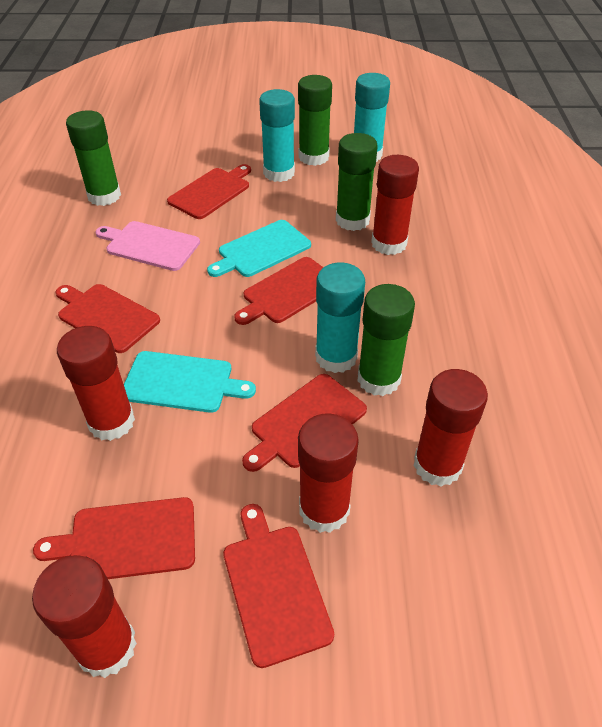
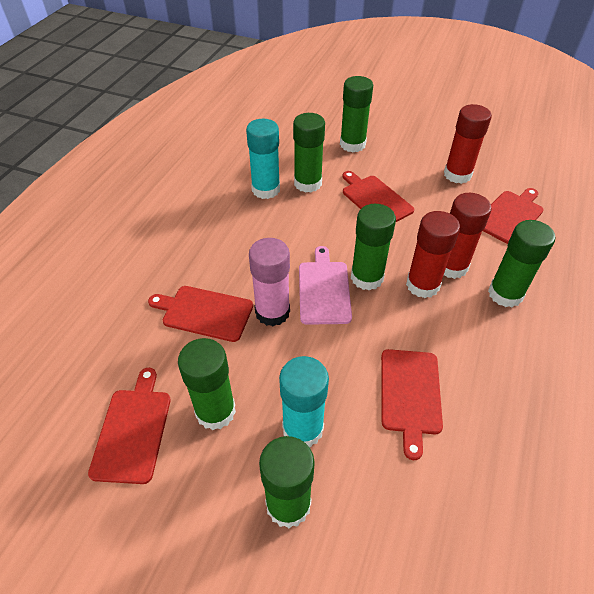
green glue stick: 4 -> 6
pink glue stick: 0 -> 1
red cutting board: 6 -> 5
red glue stick: 5 -> 3
turquoise cutting board: 2 -> 0
turquoise glue stick: 3 -> 2

